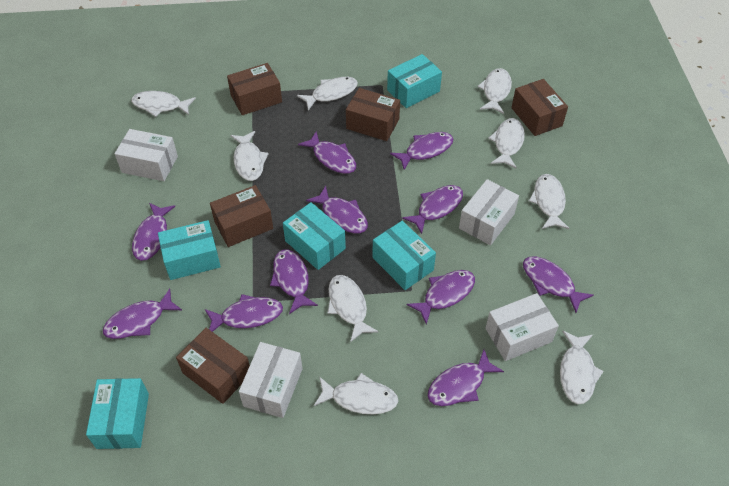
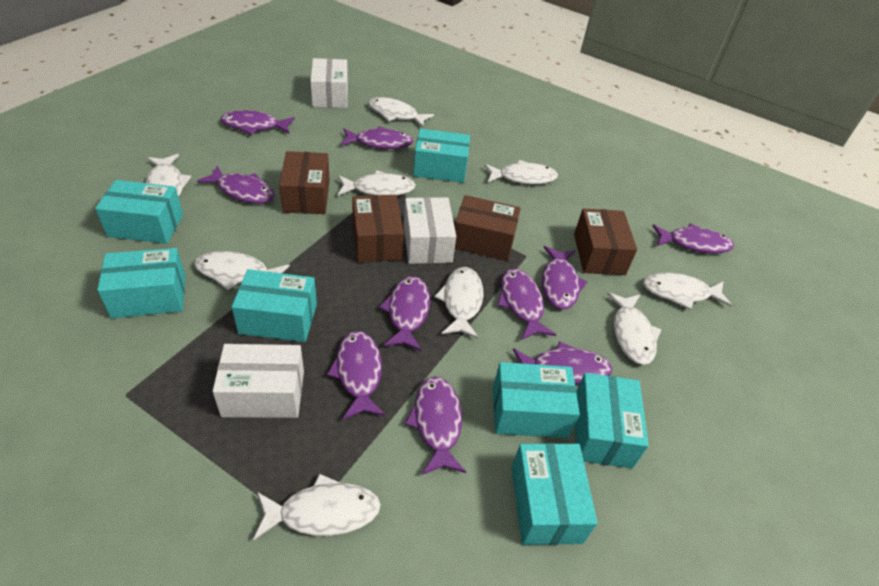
brown box: 5 -> 4
purple fish: 11 -> 10
turquoise box: 5 -> 7
white box: 4 -> 3

